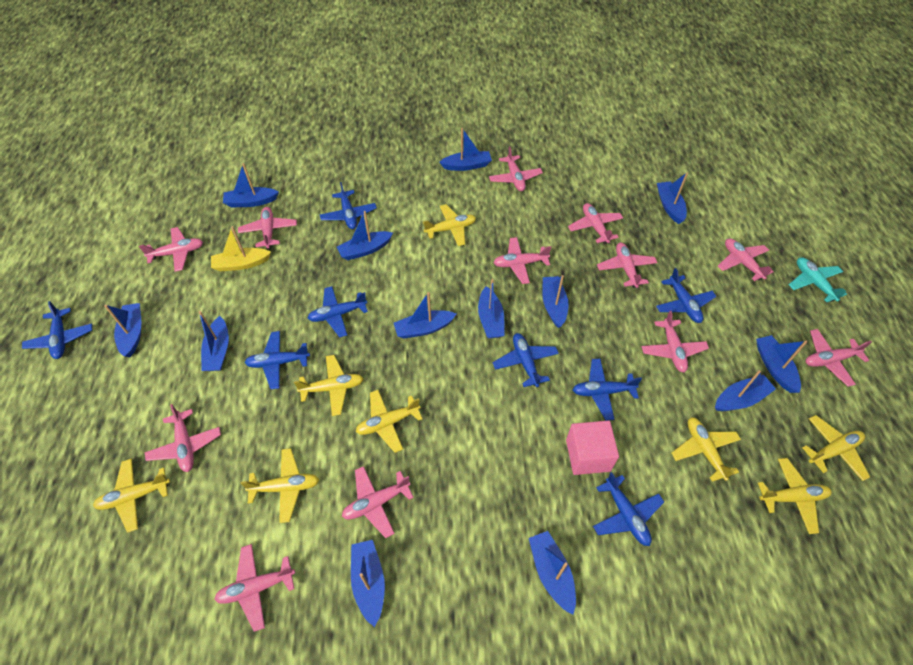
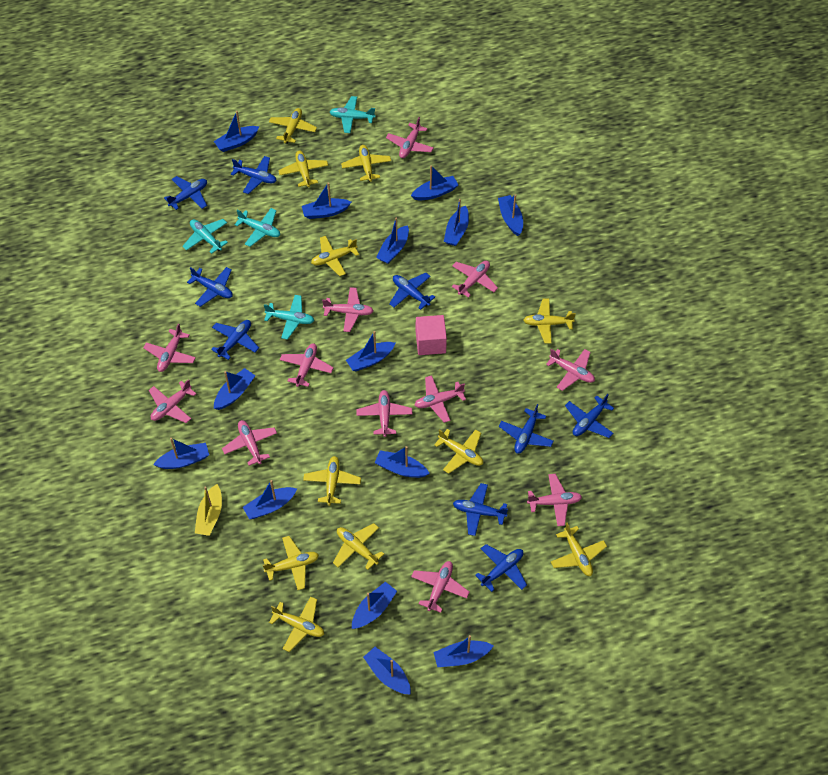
blue boat: 13 -> 14
blue plane: 8 -> 9
turquoise plane: 1 -> 4
yellow plane: 8 -> 11

